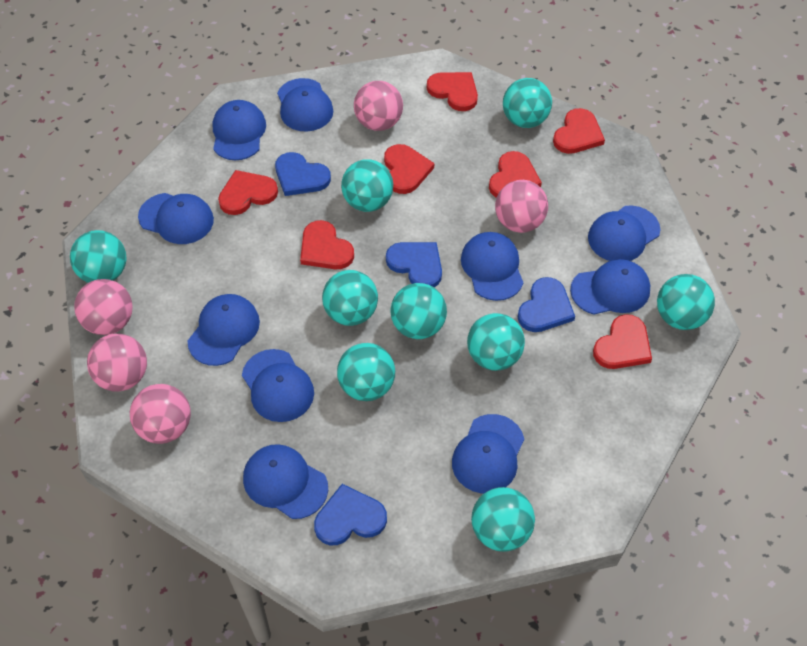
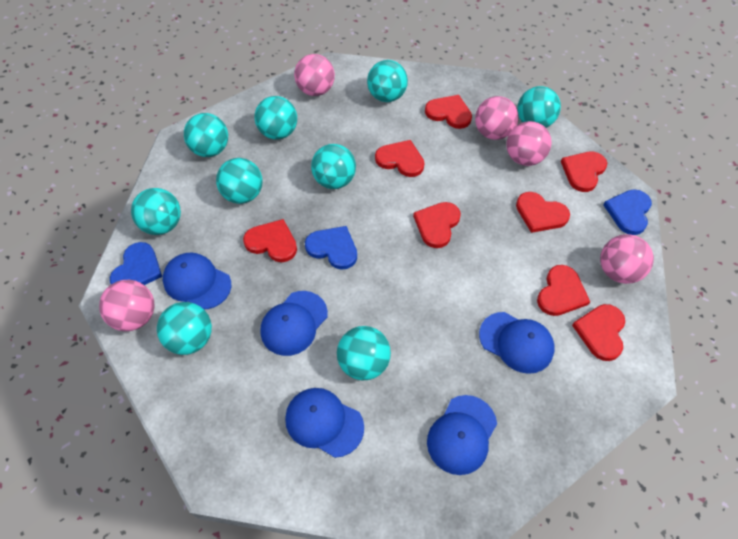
blue cap: 10 -> 5
blue heart: 4 -> 3
red heart: 7 -> 8

